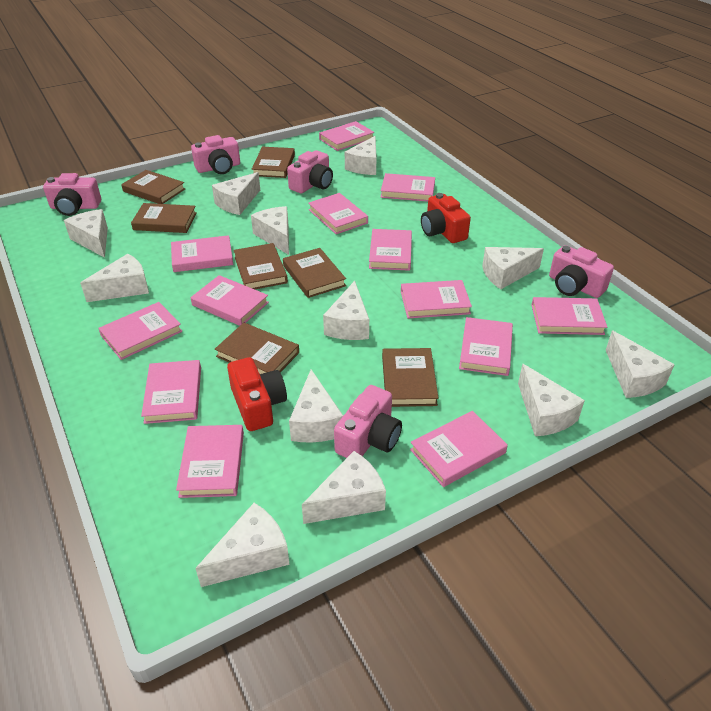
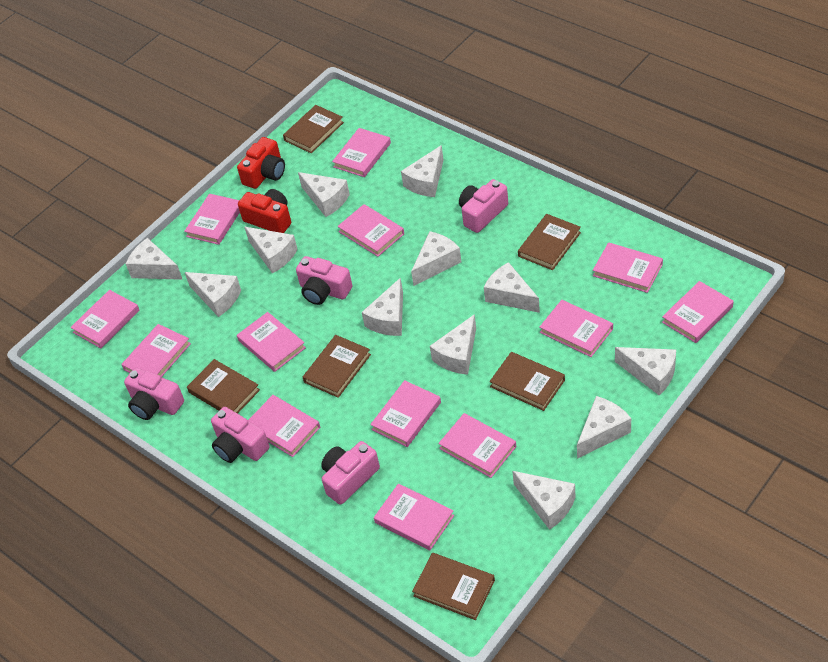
brown book: 7 -> 6

